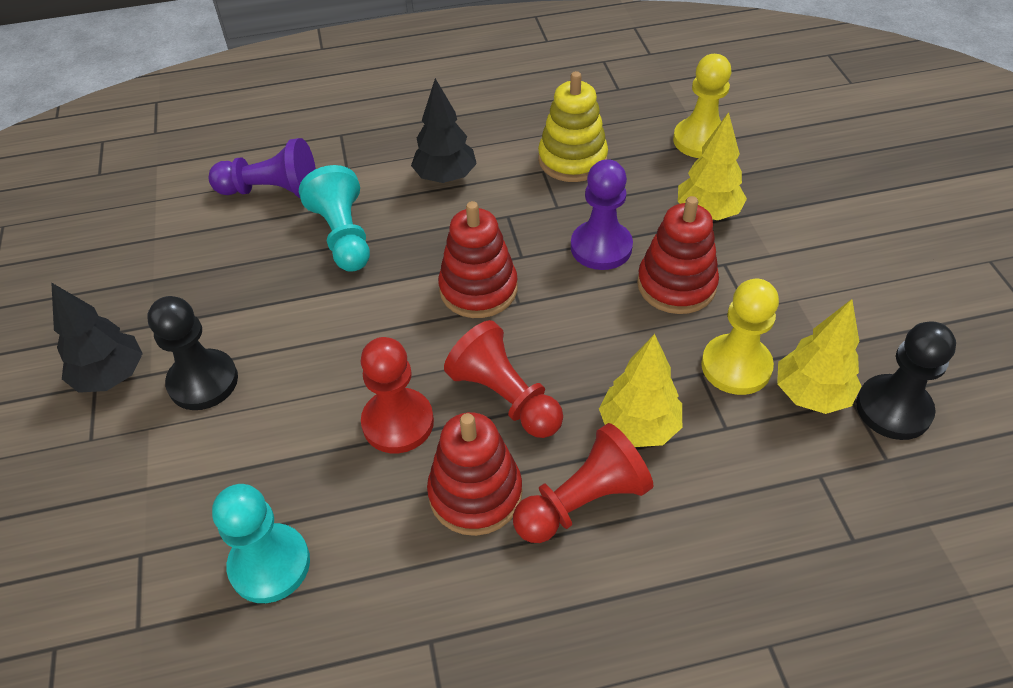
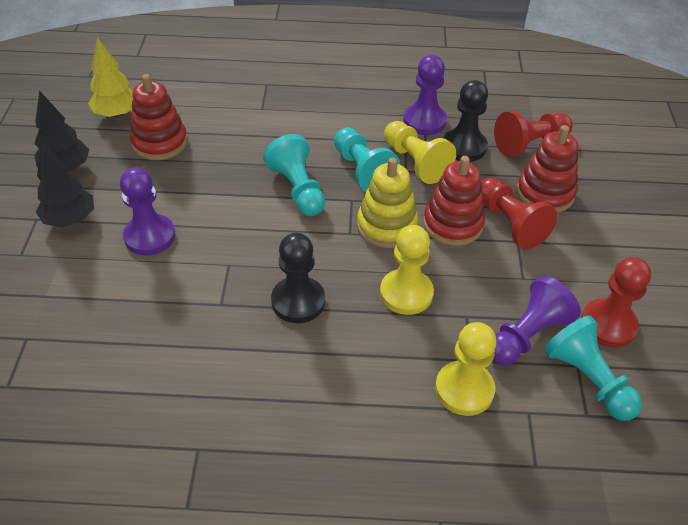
purple pawn: 2 -> 3
turquoise pawn: 2 -> 3
yellow pawn: 2 -> 3
yellow tree: 3 -> 1

